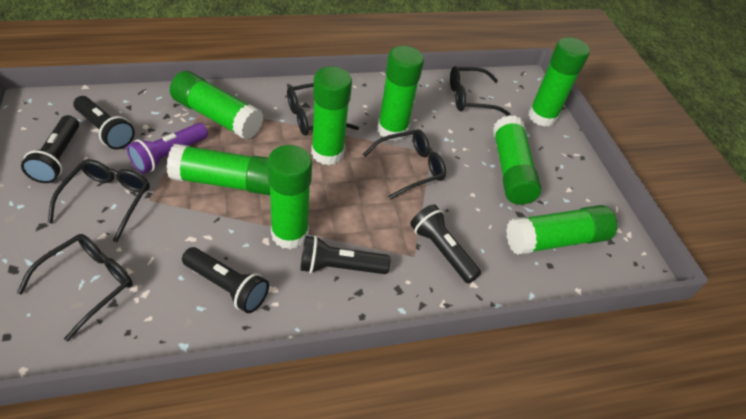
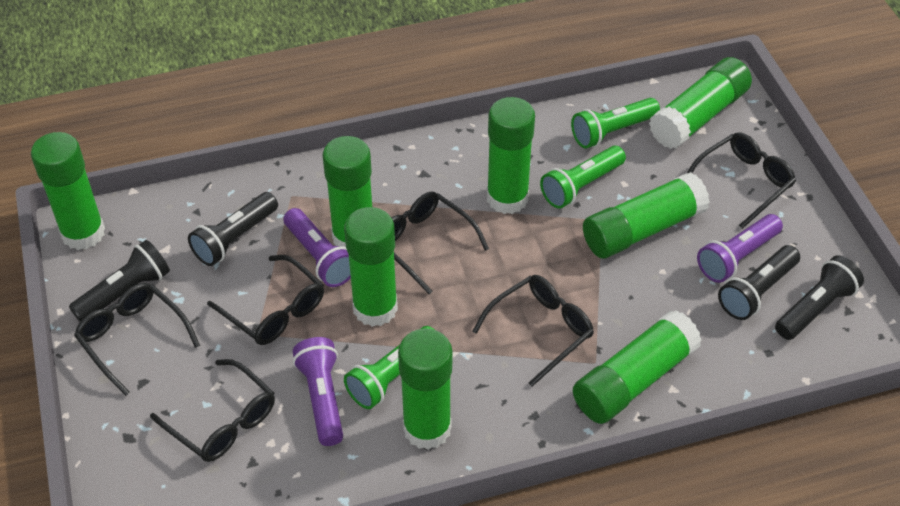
black flashlight: 5 -> 4
black glasses: 5 -> 6
green flashlight: 0 -> 3
purple flashlight: 1 -> 3

